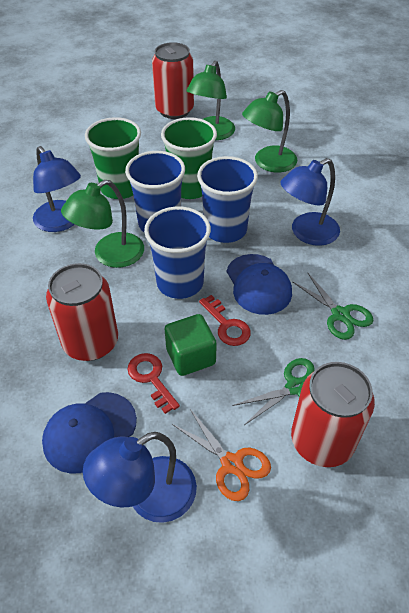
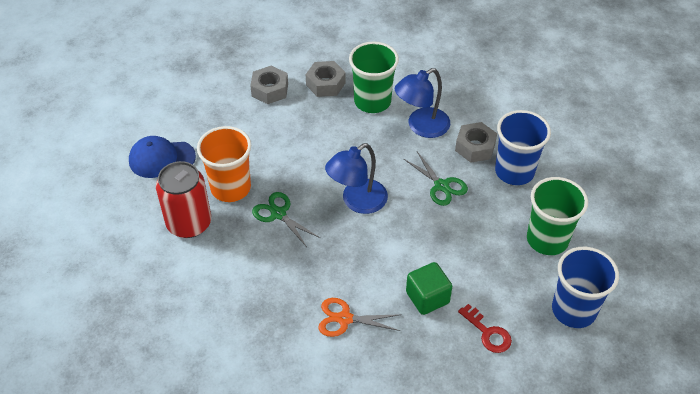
blue cap: 2 -> 1
blue cup: 3 -> 2
blue lamp: 3 -> 2
green lamp: 3 -> 0
grey nut: 0 -> 3
orange cup: 0 -> 1
red can: 3 -> 1
red key: 2 -> 1

